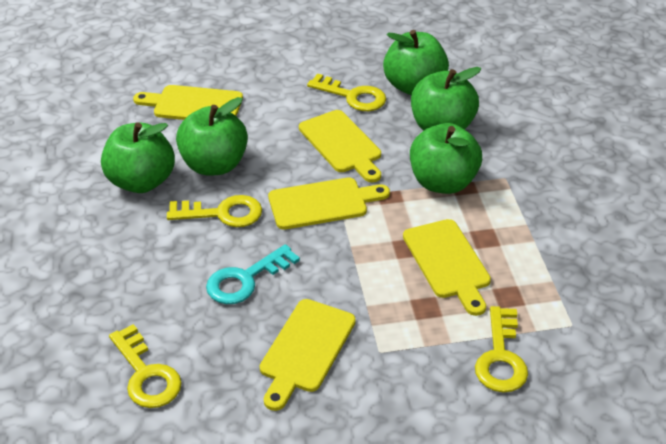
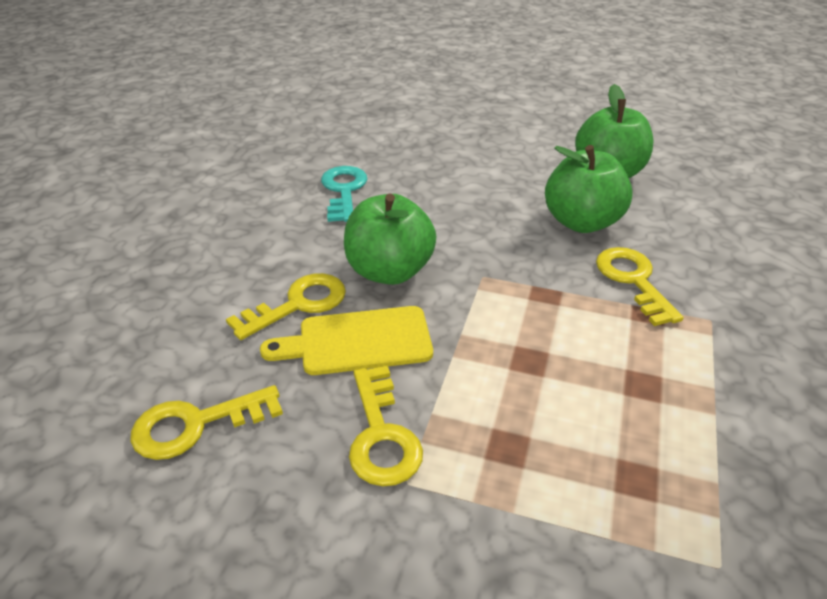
green apple: 5 -> 3
yellow cutting board: 5 -> 1

